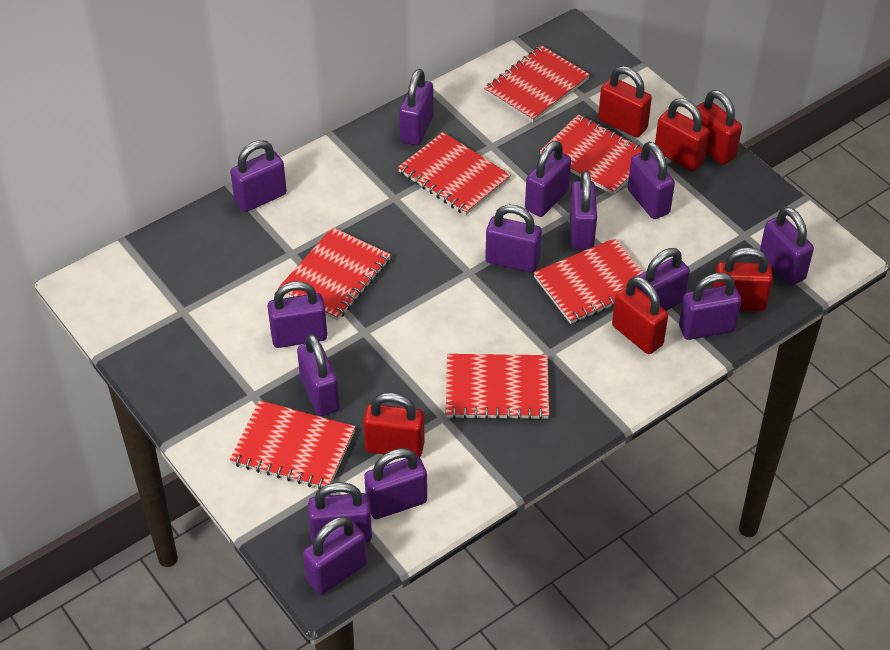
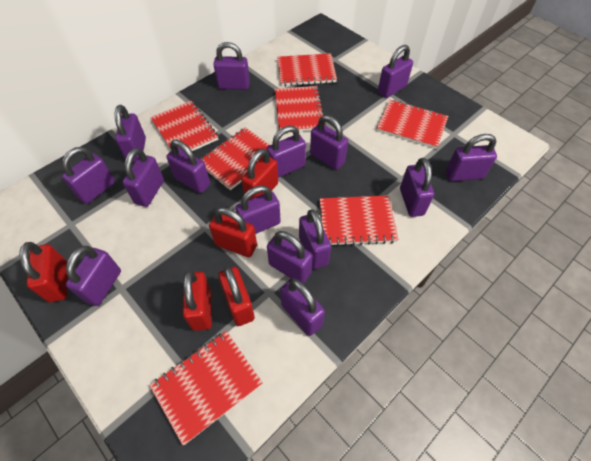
purple padlock: 14 -> 15
red padlock: 6 -> 5

